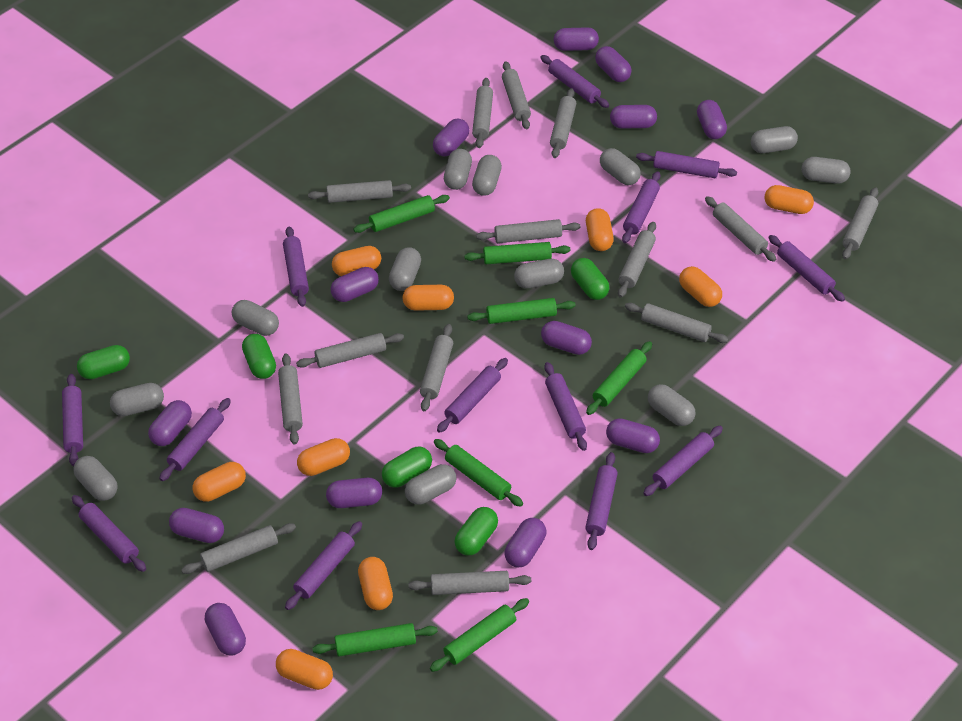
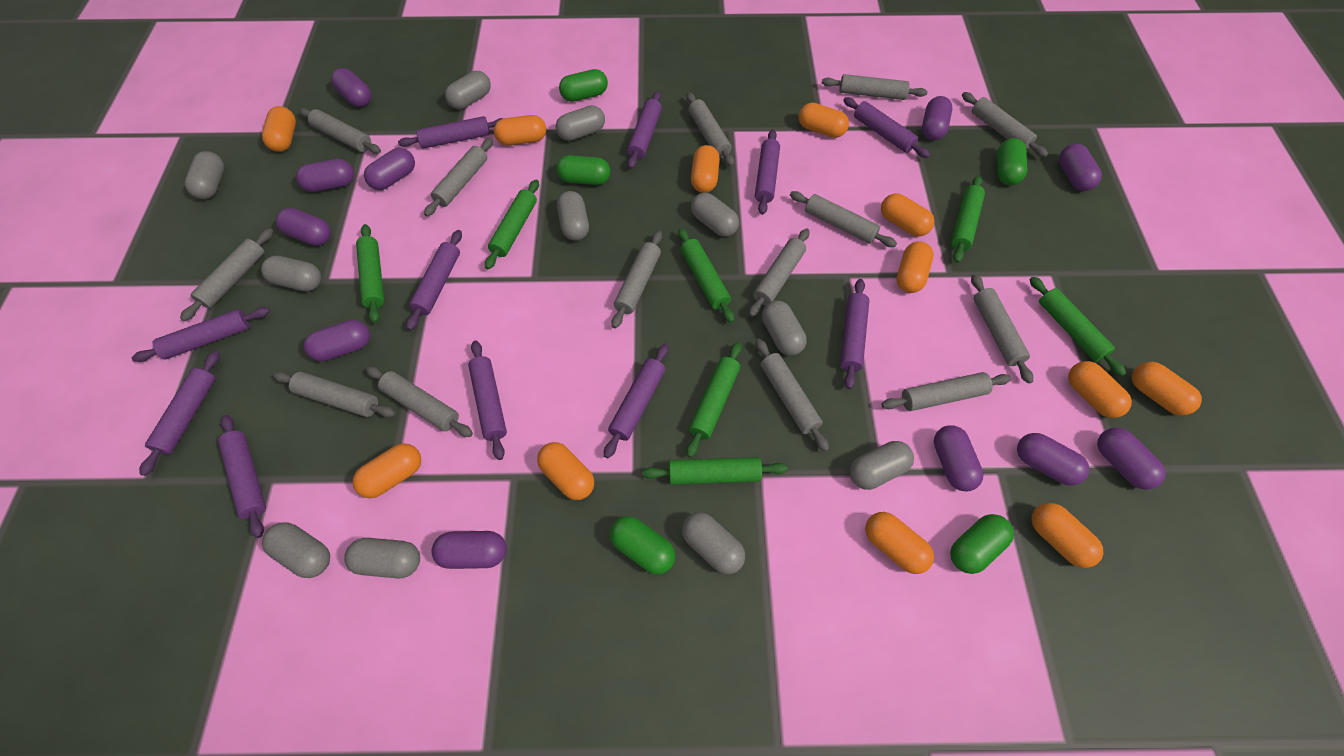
grey capsule: 12 -> 11
orange capsule: 9 -> 12
purple capsule: 13 -> 11
purple rolling pin: 13 -> 11

